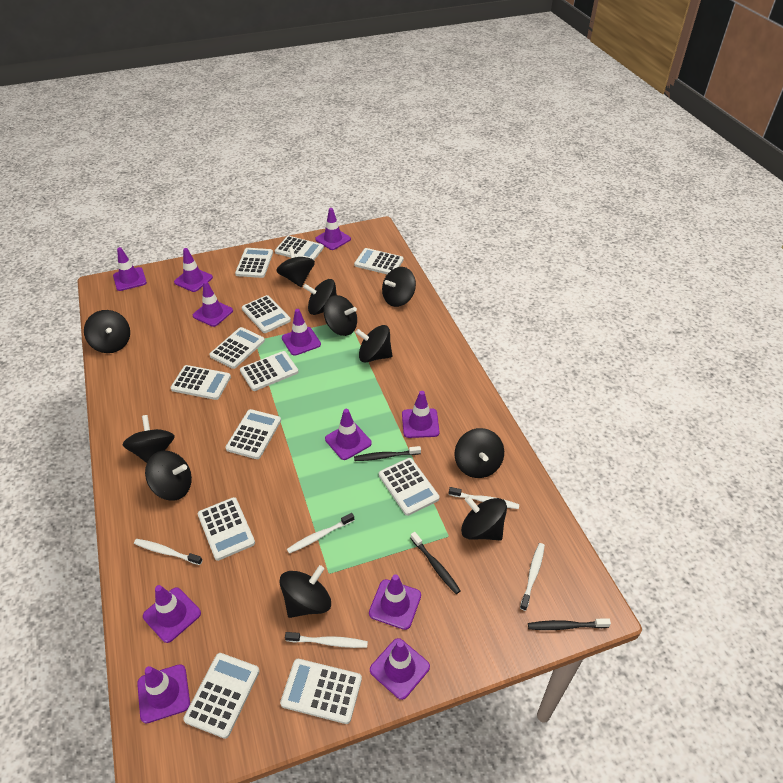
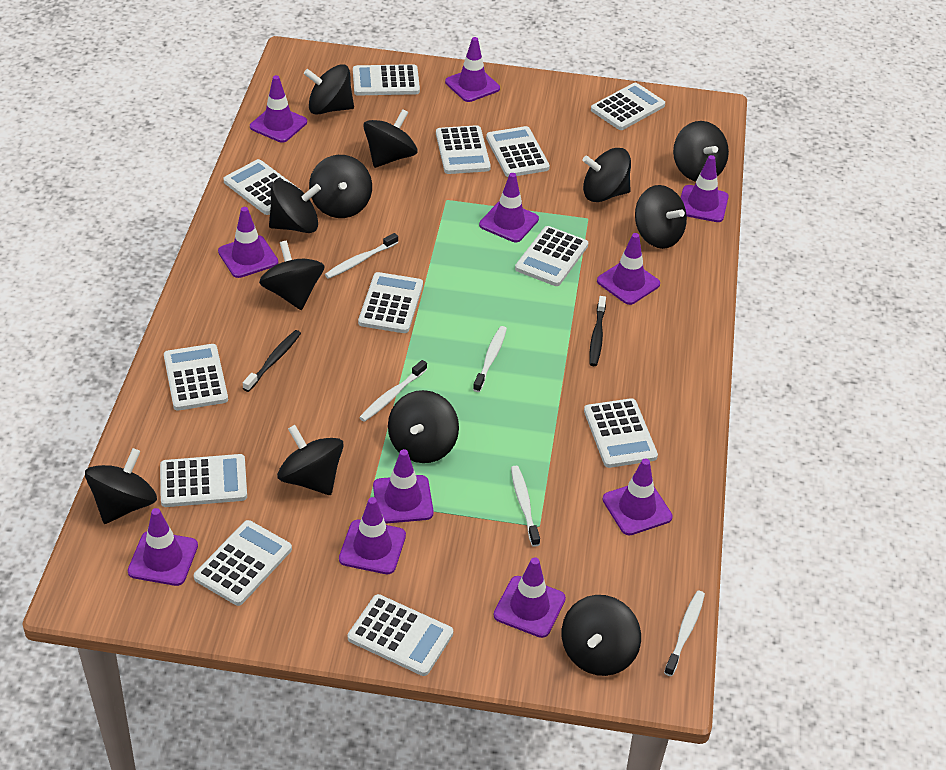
black spinning top: 11 -> 12
black toothbrush: 3 -> 2

